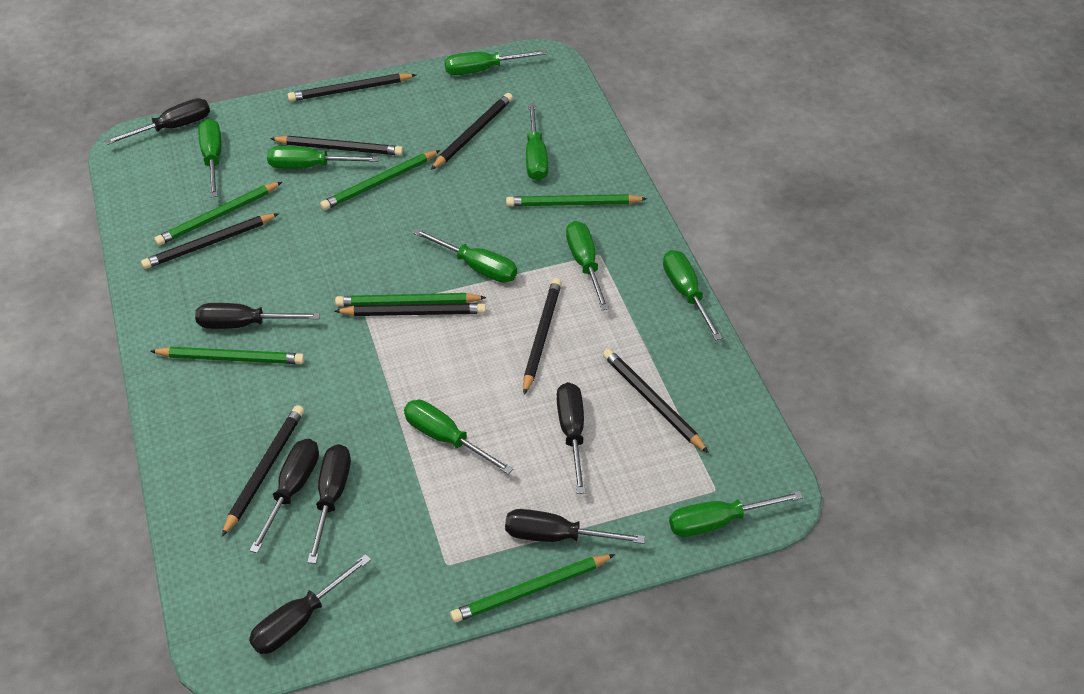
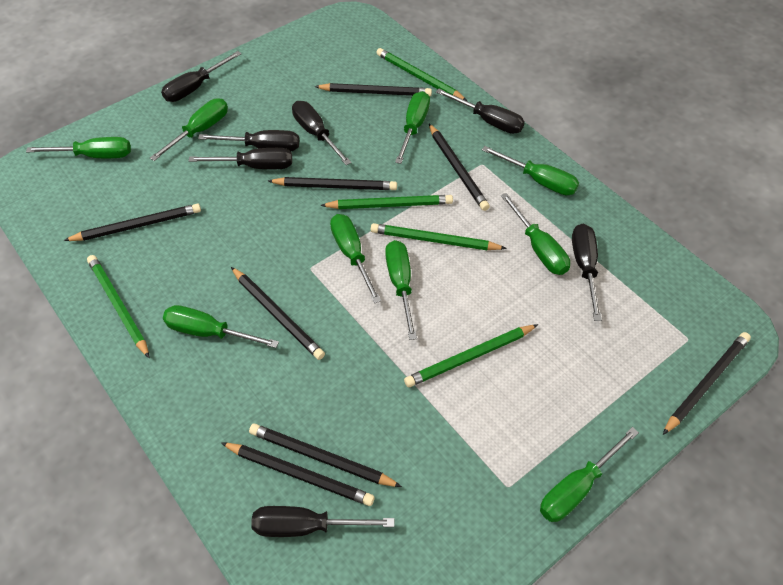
green pencil: 6 -> 5

